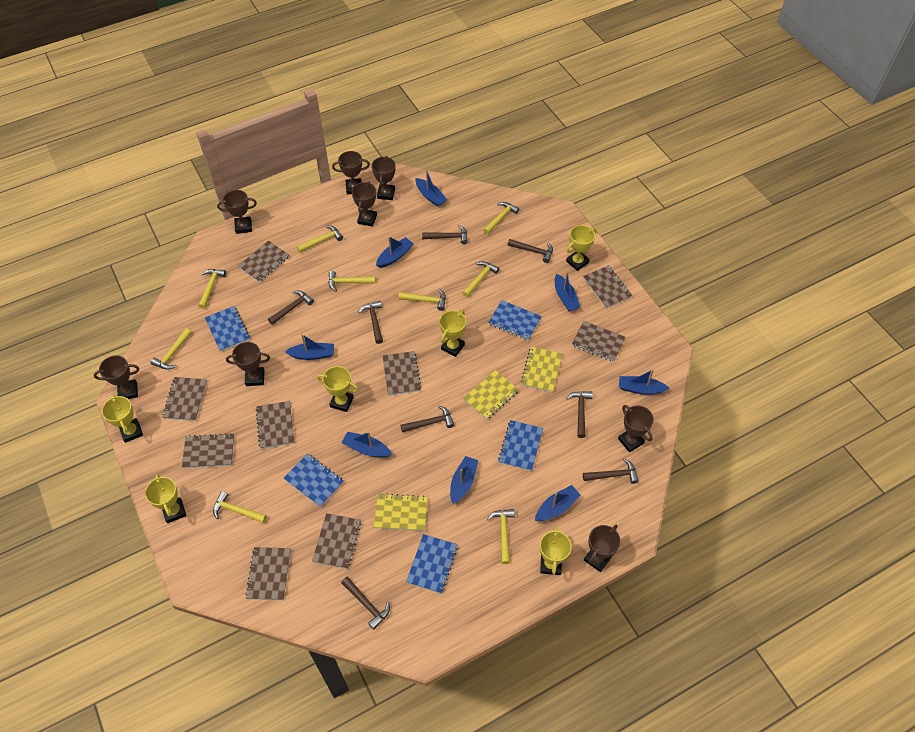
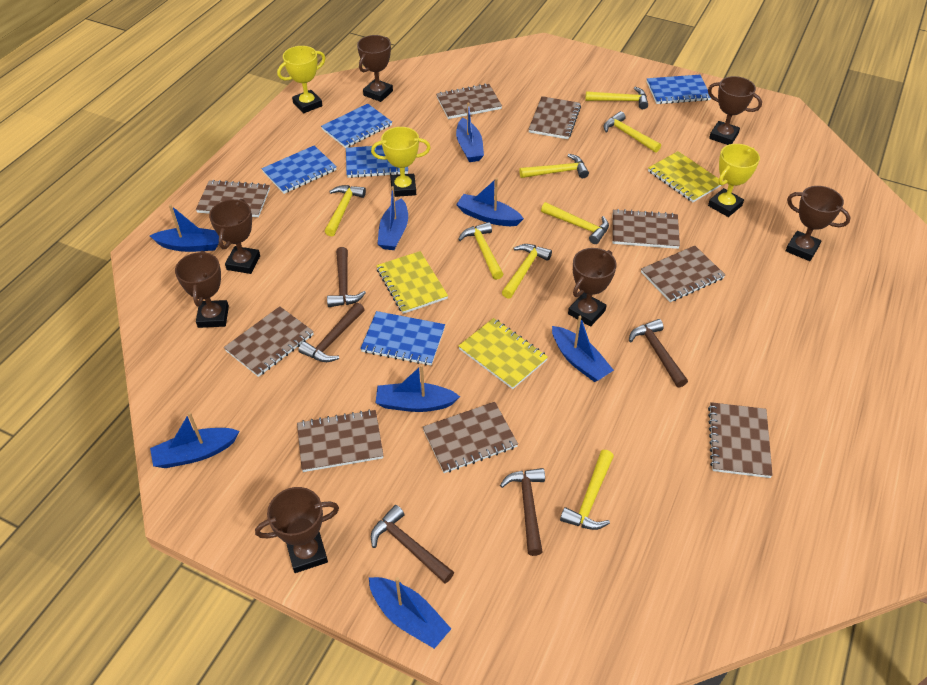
brown hammer: 8 -> 5
brown trophy: 8 -> 7
yellow hammer: 9 -> 8
yellow trophy: 6 -> 3

